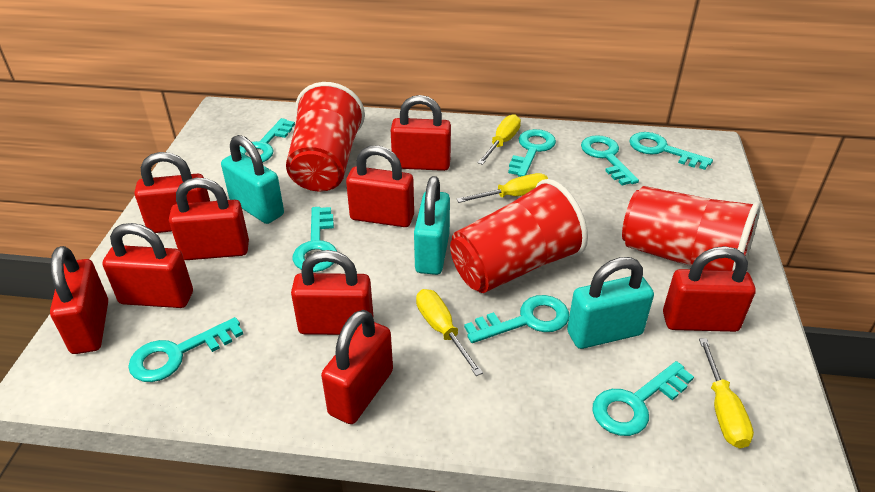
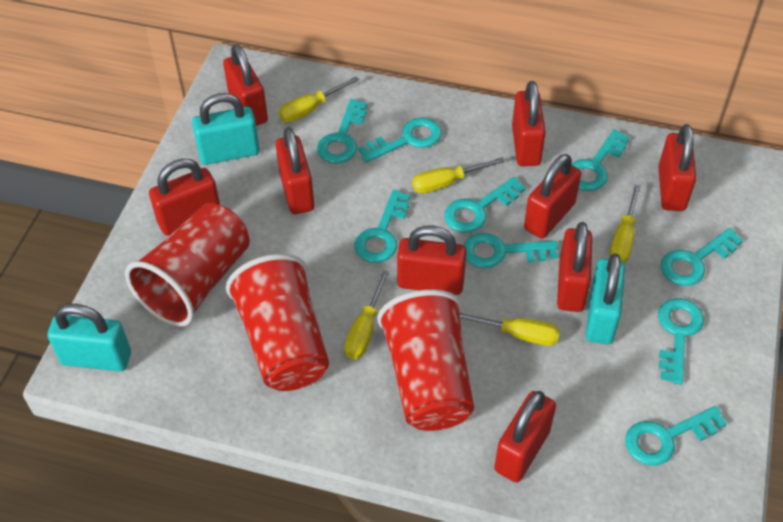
turquoise key: 8 -> 9
yellow screwdriver: 4 -> 5

